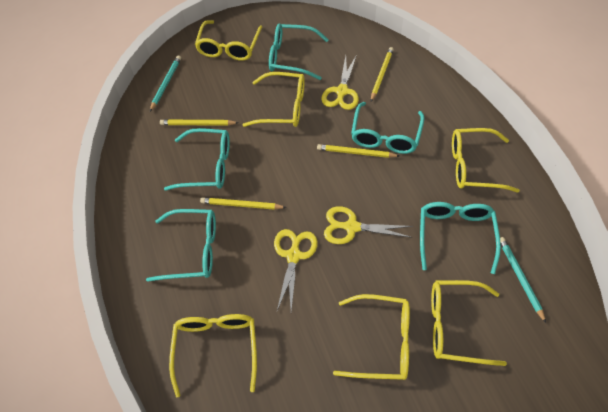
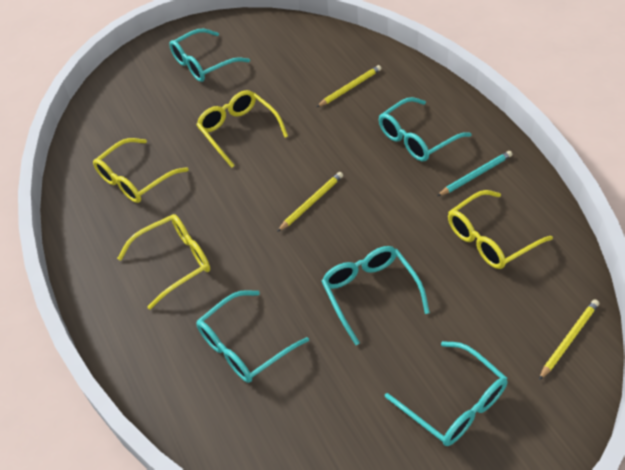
turquoise pencil: 2 -> 1
yellow glasses: 6 -> 4
yellow pencil: 4 -> 3
yellow scissors: 3 -> 0

